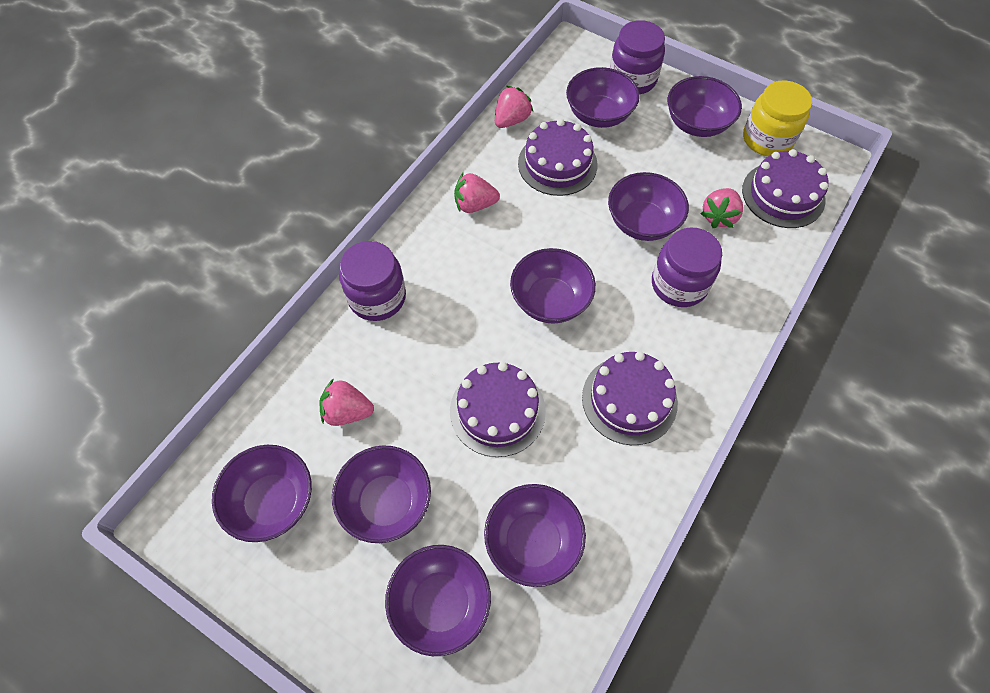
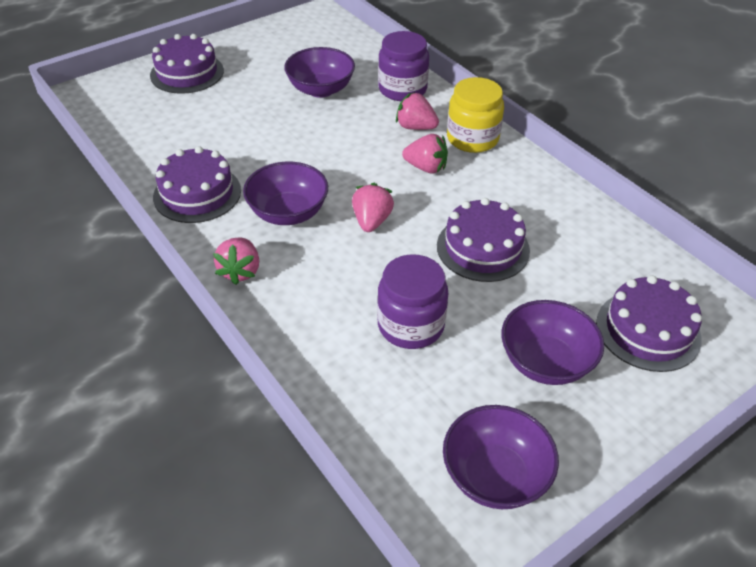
purple bowl: 8 -> 4
purple jar: 3 -> 2

